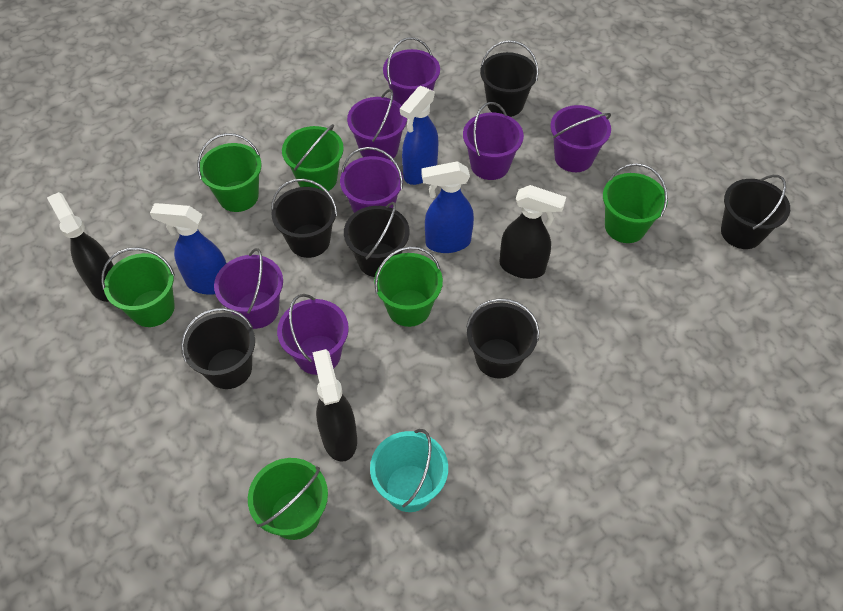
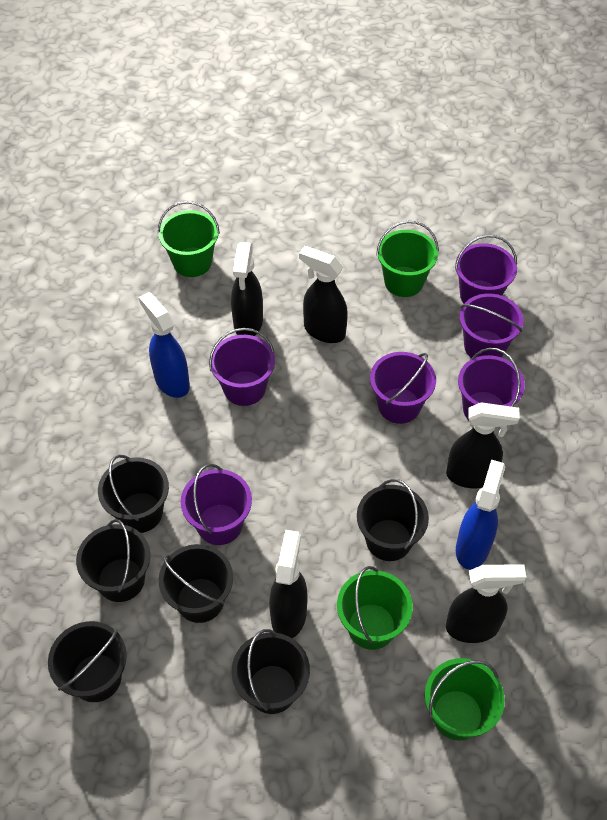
black spray bottle: 3 -> 5
blue spray bottle: 3 -> 2
green bucket: 6 -> 4
purple bucket: 7 -> 6
turquoise bucket: 1 -> 0

